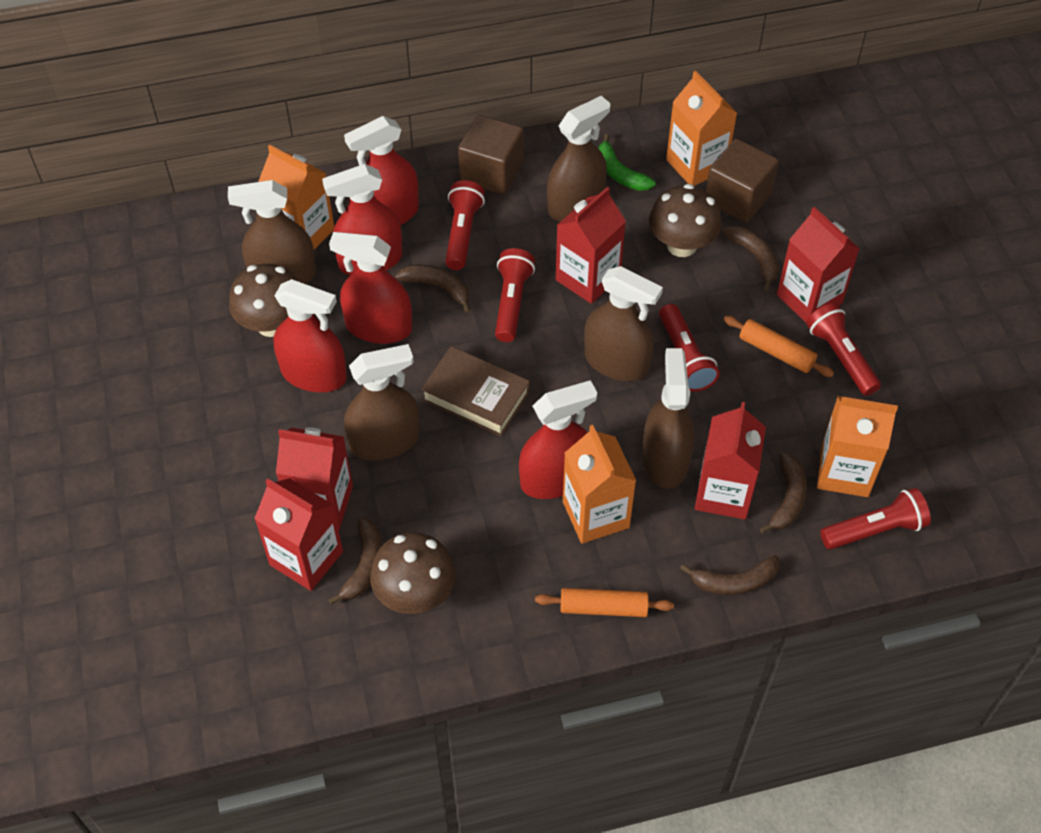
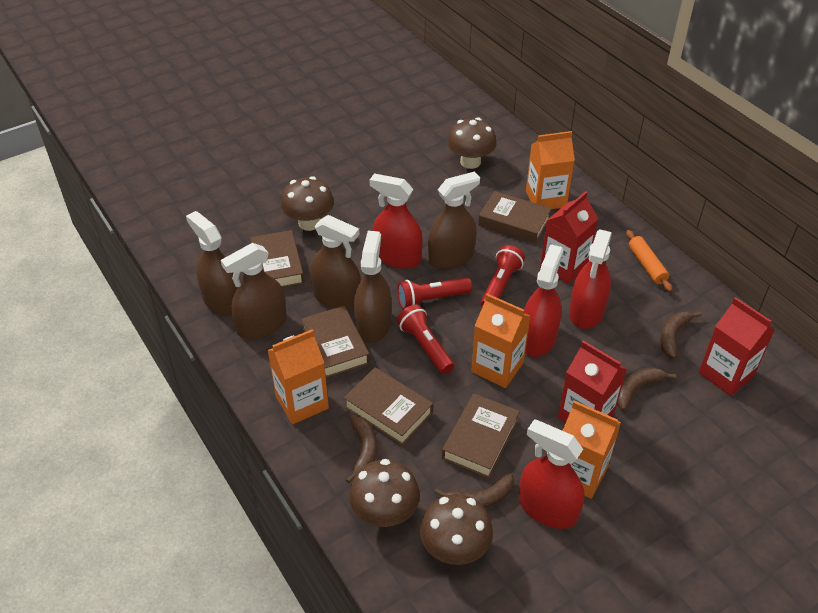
brown banana: 5 -> 4
brown book: 1 -> 5
brown cube: 2 -> 0
brown mushroom: 3 -> 4
green banana: 1 -> 0
orange rolling pin: 2 -> 1
red carton: 5 -> 3
red flashlight: 5 -> 3
red spray bottle: 5 -> 4

